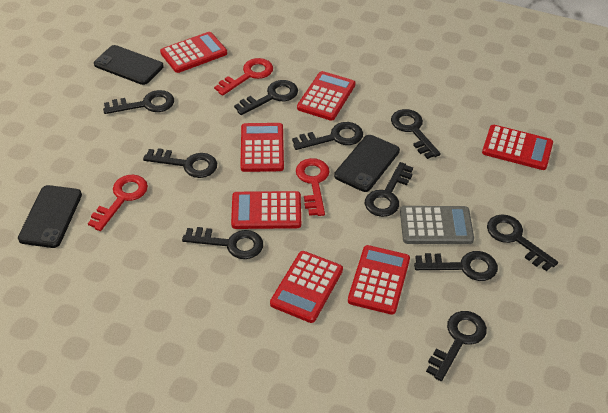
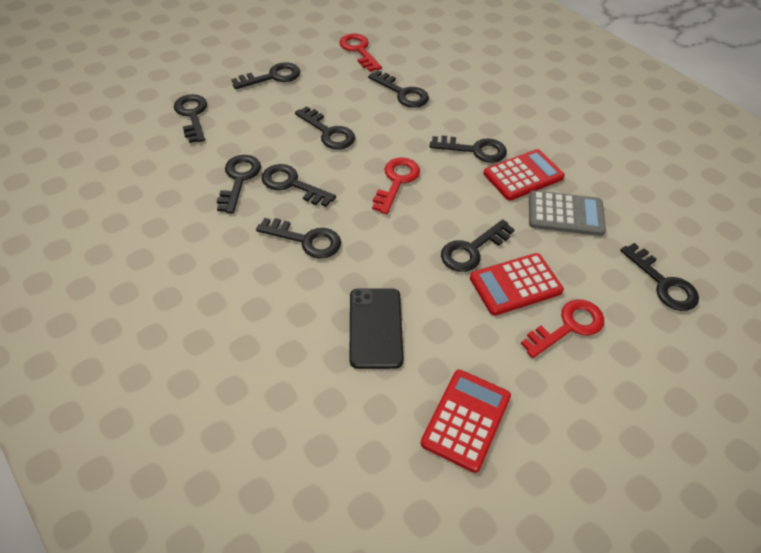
black phone: 3 -> 1
red calculator: 7 -> 3

